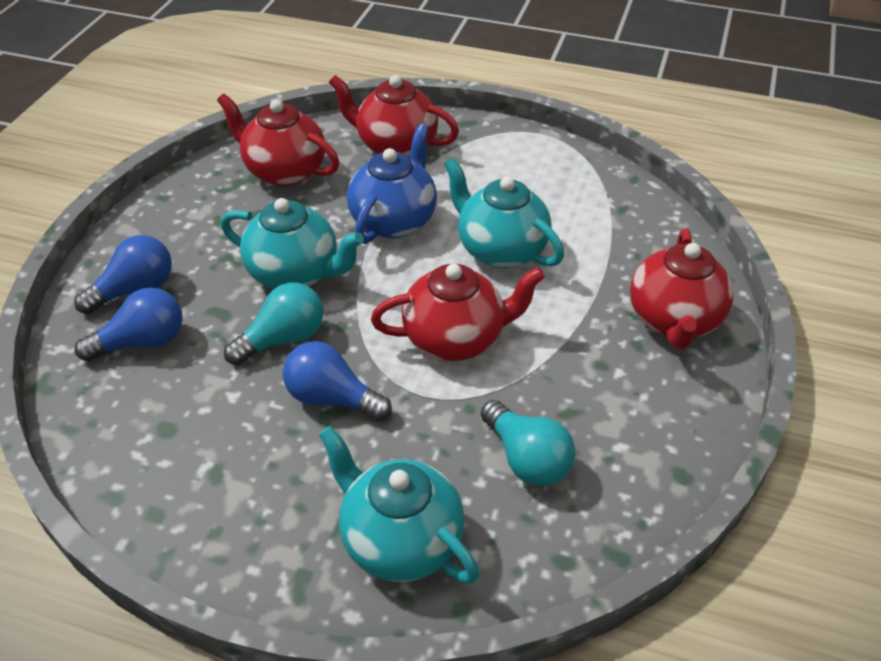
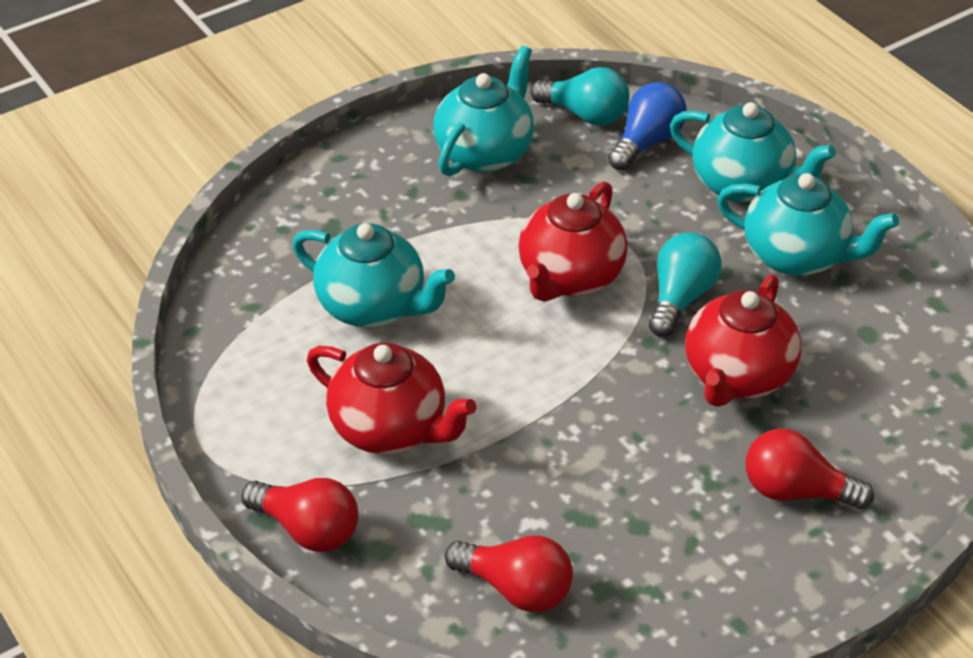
blue light bulb: 3 -> 1
blue teapot: 1 -> 0
red light bulb: 0 -> 3
red teapot: 4 -> 3
turquoise teapot: 3 -> 4

